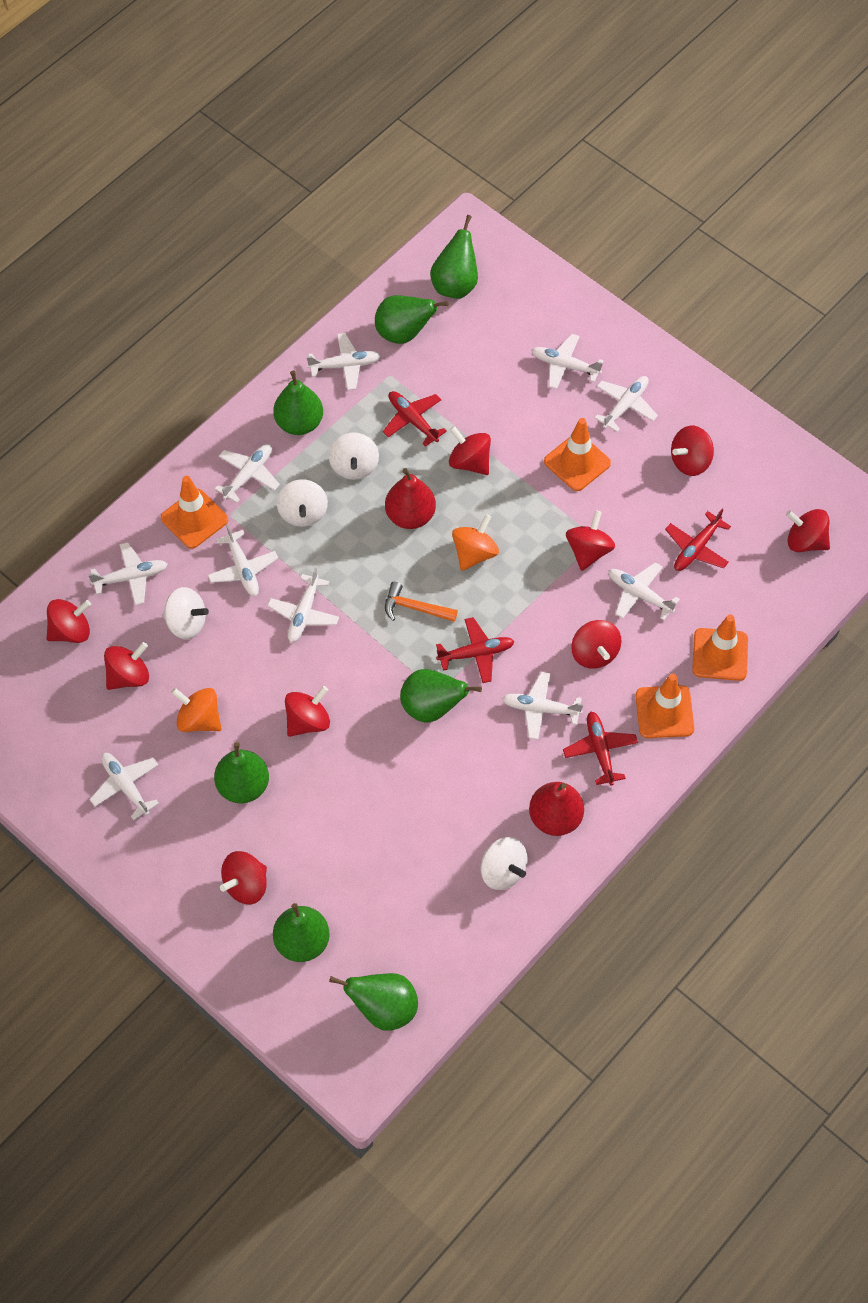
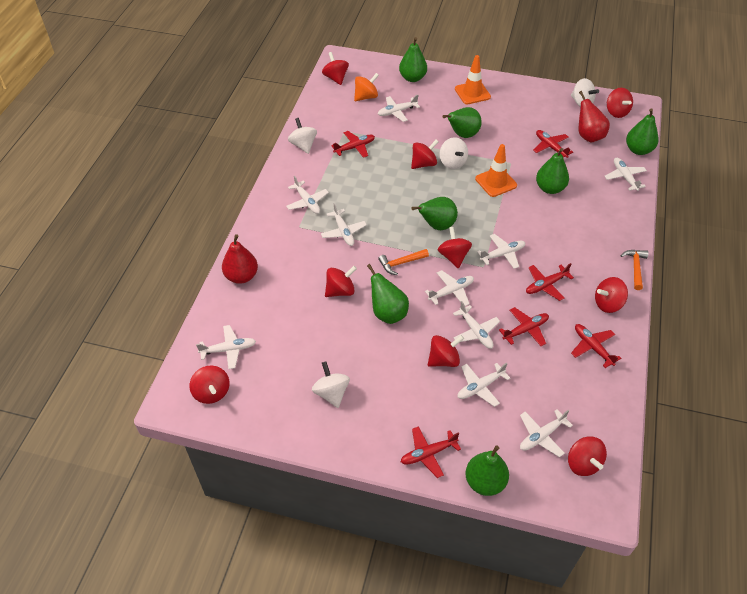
orange hammer: 1 -> 2
orange spinning top: 2 -> 1
orange traffic cone: 4 -> 2
red plane: 4 -> 6

